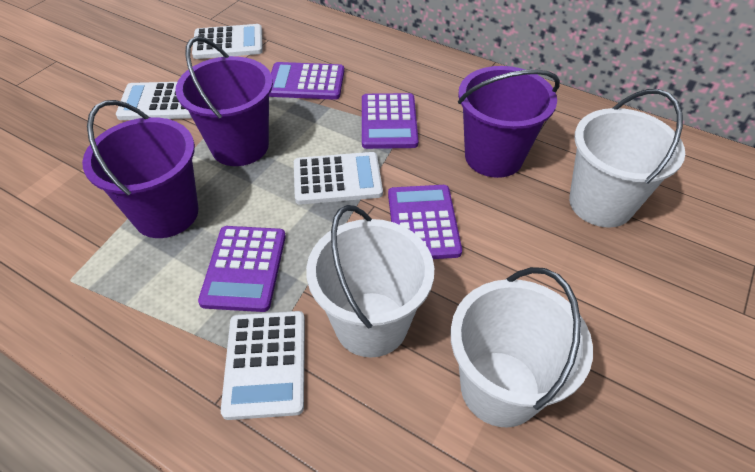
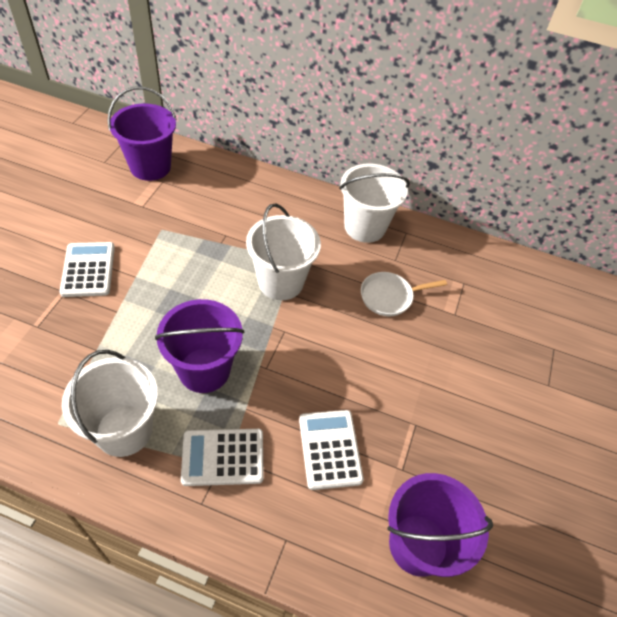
purple calculator: 4 -> 0
white calculator: 4 -> 3
white pan: 0 -> 1

